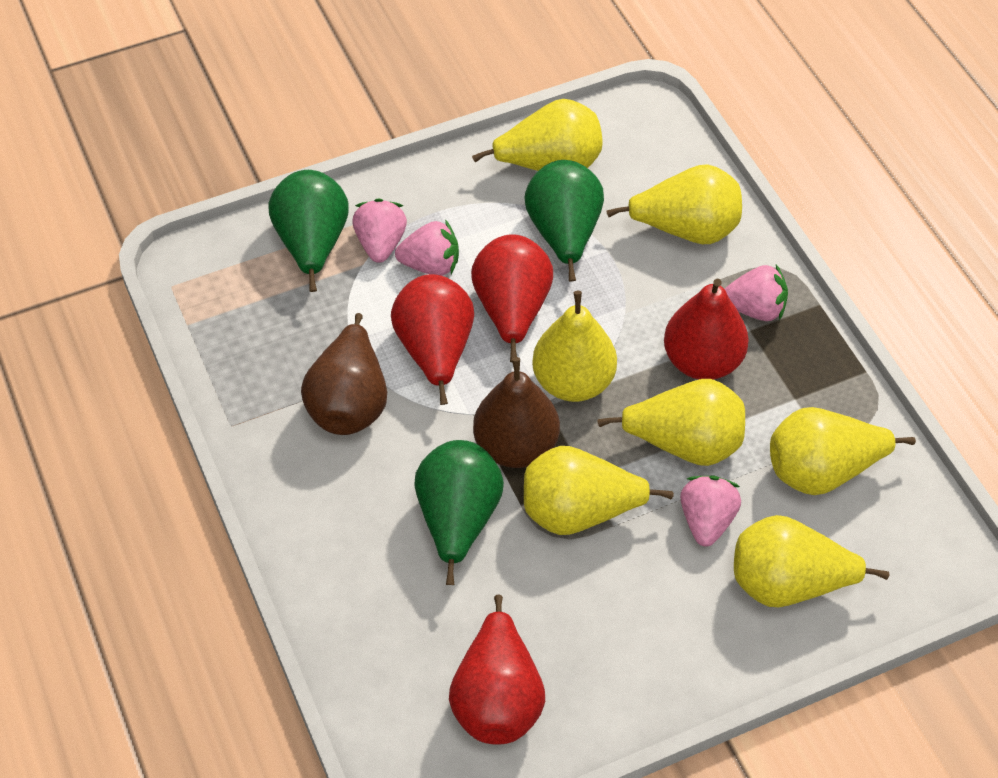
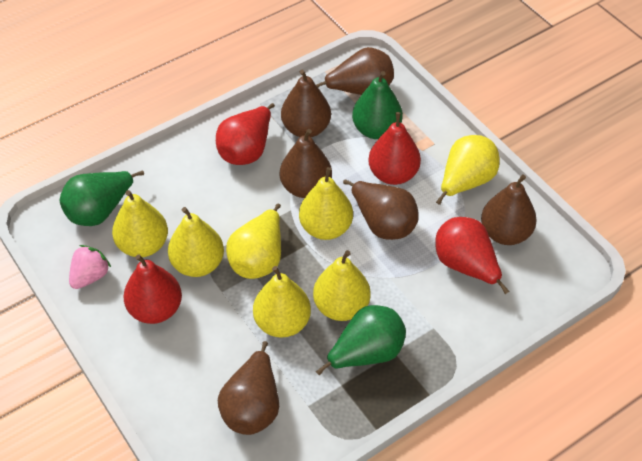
brown pear: 2 -> 6
pink strawberry: 4 -> 1

